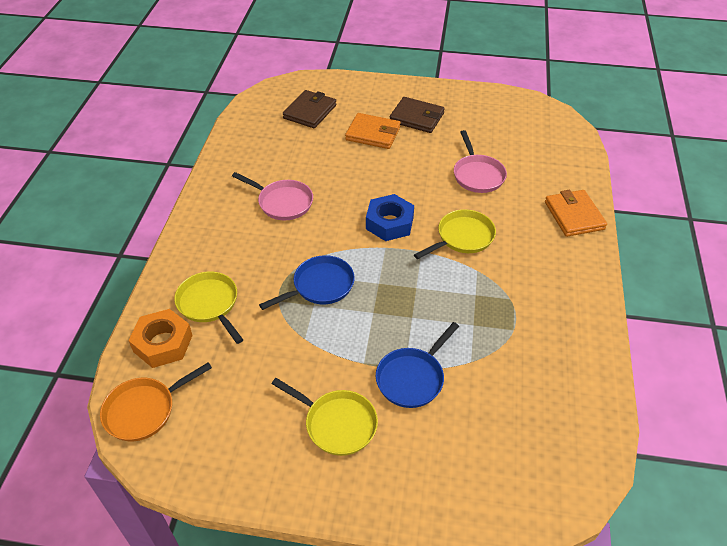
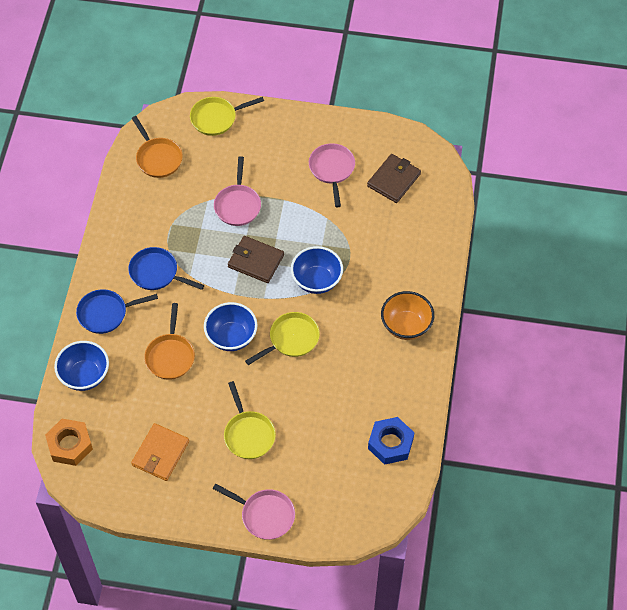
blue bowl: 0 -> 3
orange bowl: 0 -> 1
orange pan: 1 -> 2
orange wallet: 2 -> 1
pink pan: 2 -> 3

